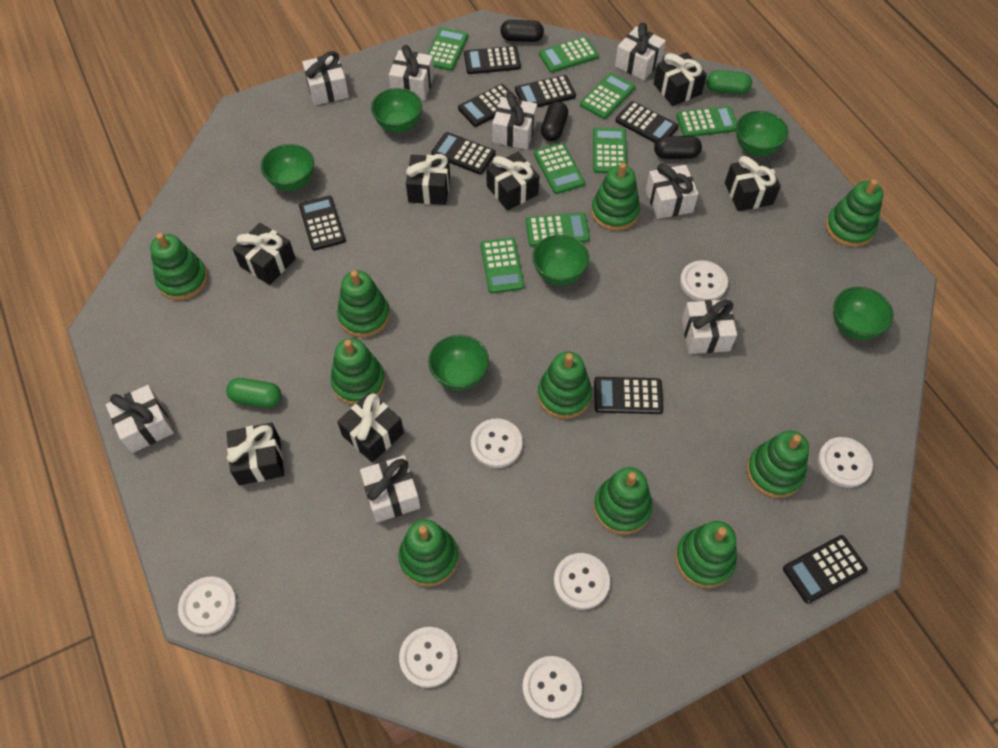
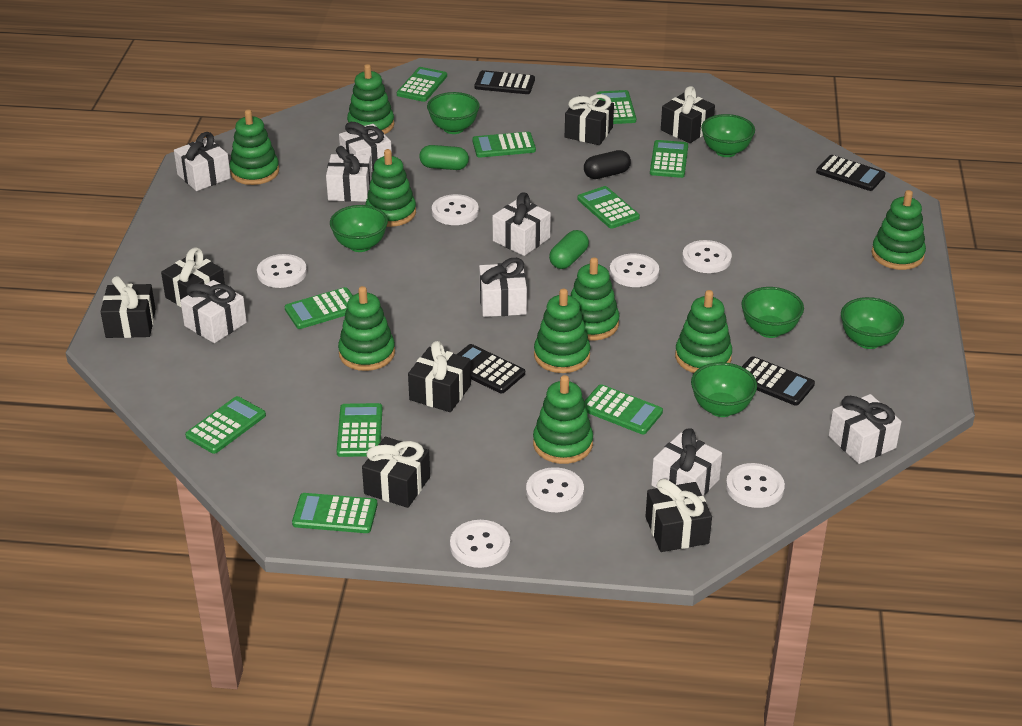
black calculator: 8 -> 4
black capsule: 3 -> 1
green calculator: 8 -> 10
green stacking toy: 10 -> 9

